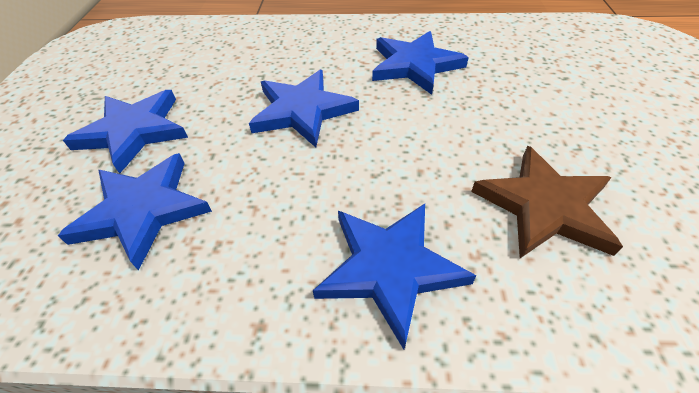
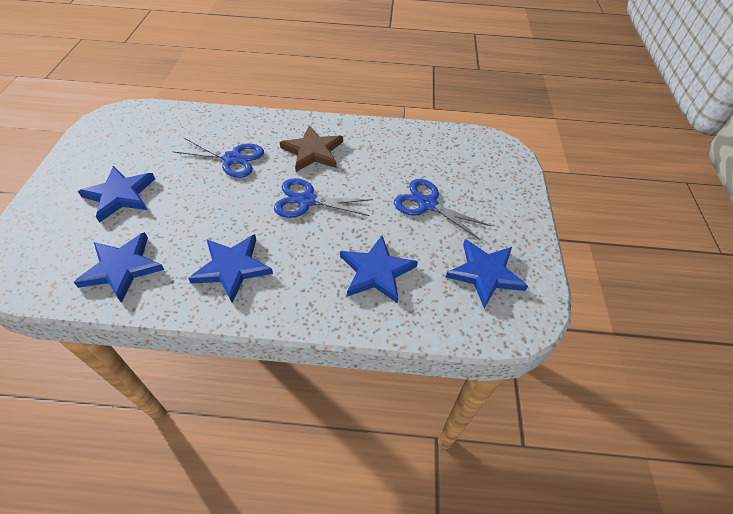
blue scissors: 0 -> 3

